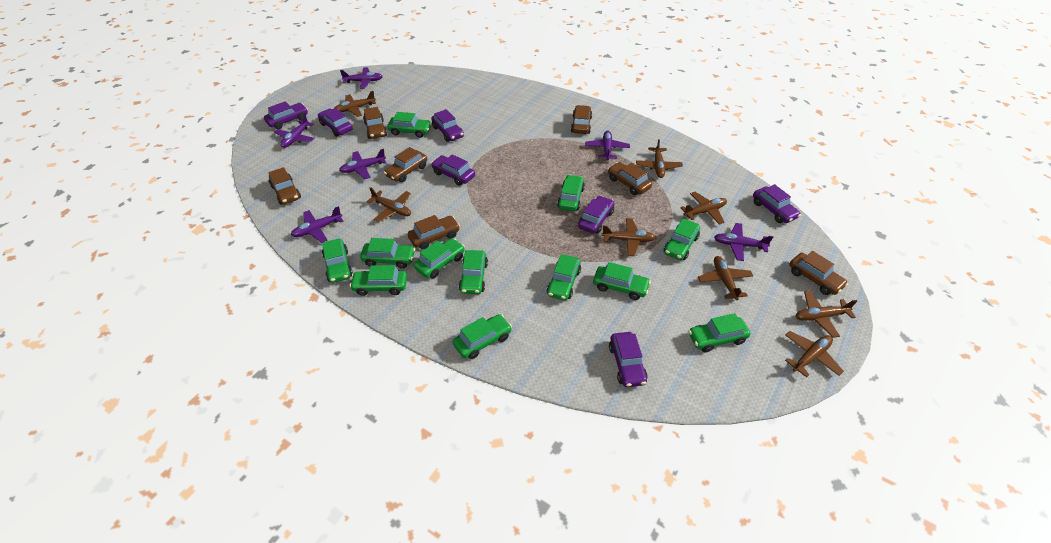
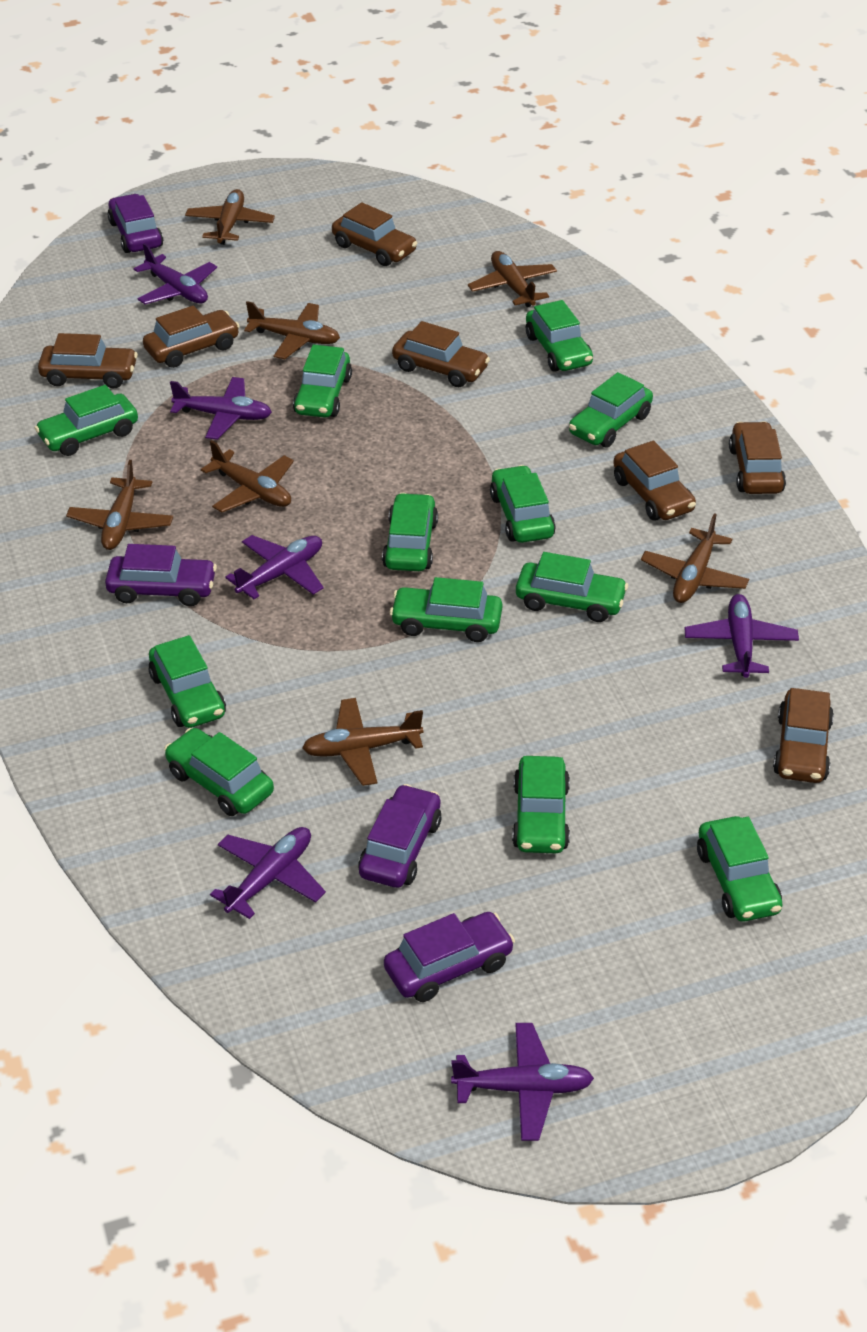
brown plane: 8 -> 7
purple car: 7 -> 4

